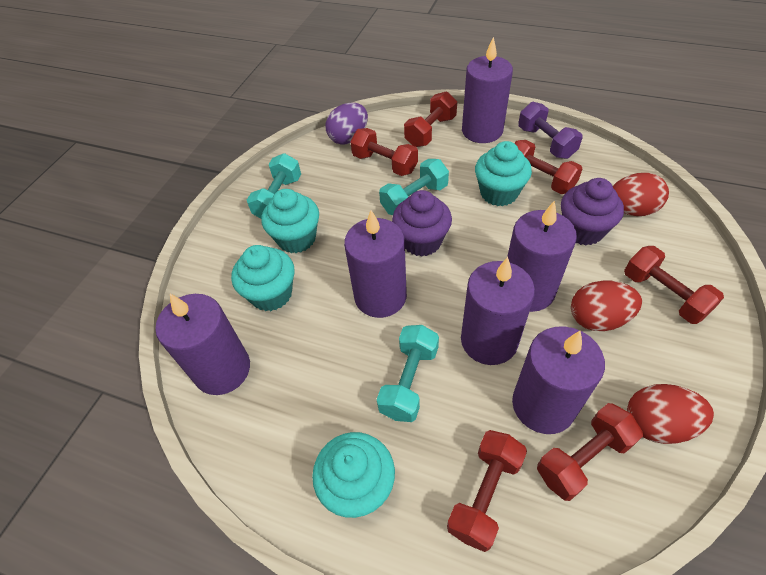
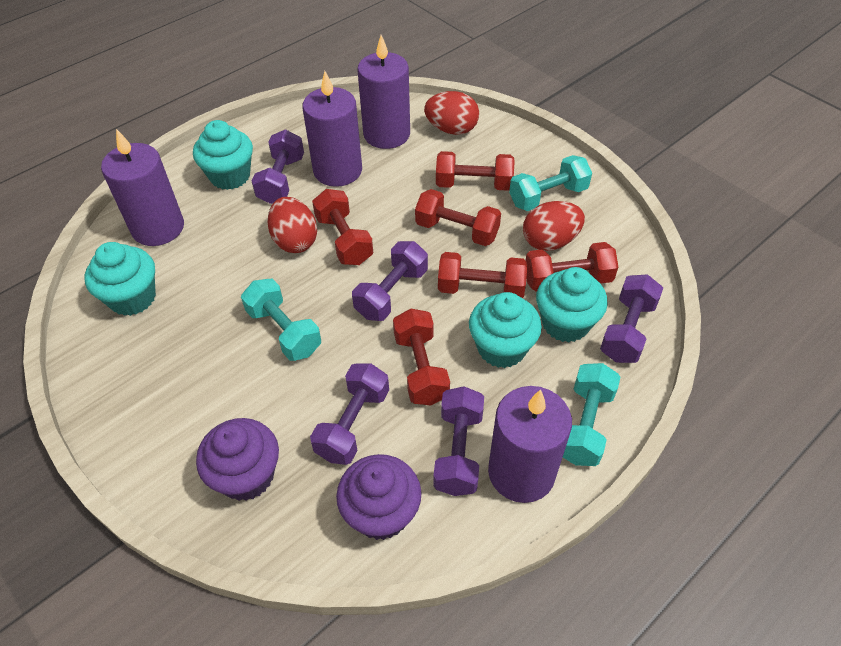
purple candle: 6 -> 4
purple dumbbell: 1 -> 5
purple egg: 1 -> 0

